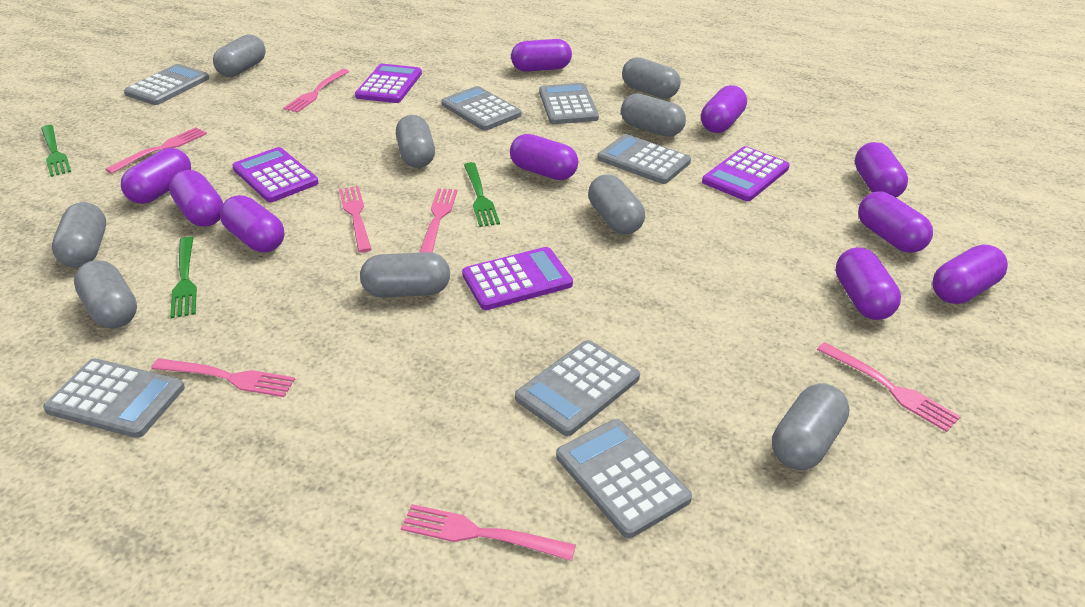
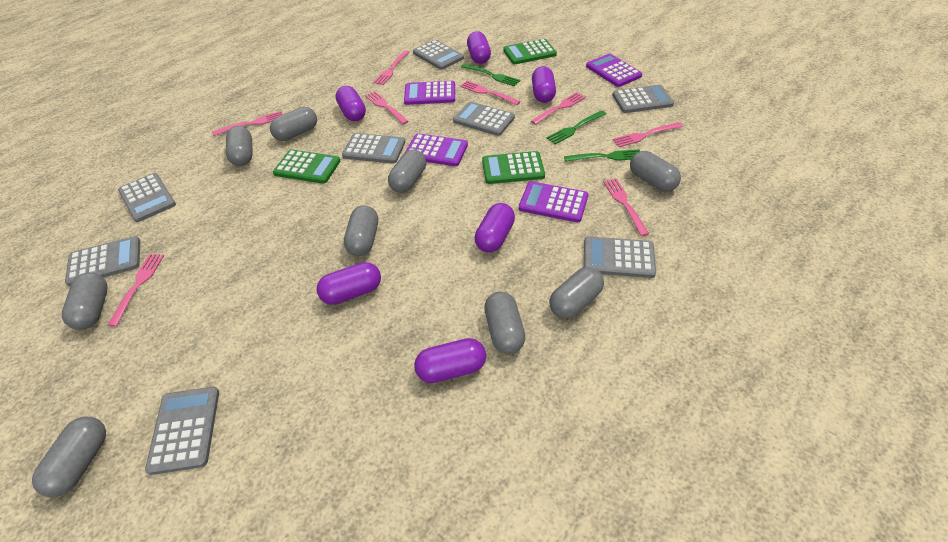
green calculator: 0 -> 3
grey calculator: 7 -> 8
pink fork: 7 -> 8
purple capsule: 10 -> 6

